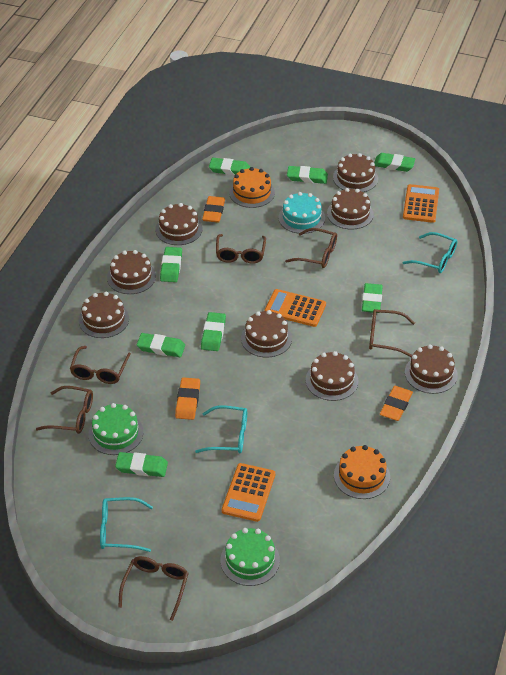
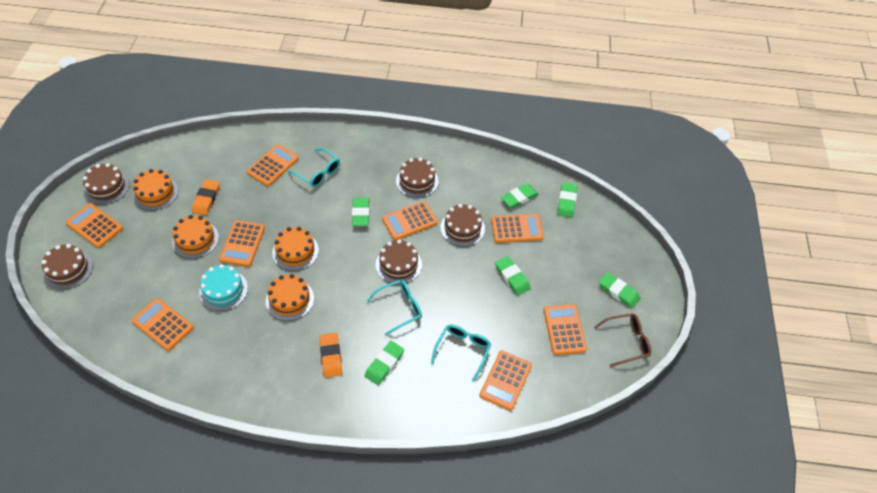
brown cake: 8 -> 5
brown glasses: 6 -> 1
green cake: 2 -> 0
green eraser: 8 -> 6
orange cake: 2 -> 4
orange calculator: 3 -> 8
orange eraser: 3 -> 2

